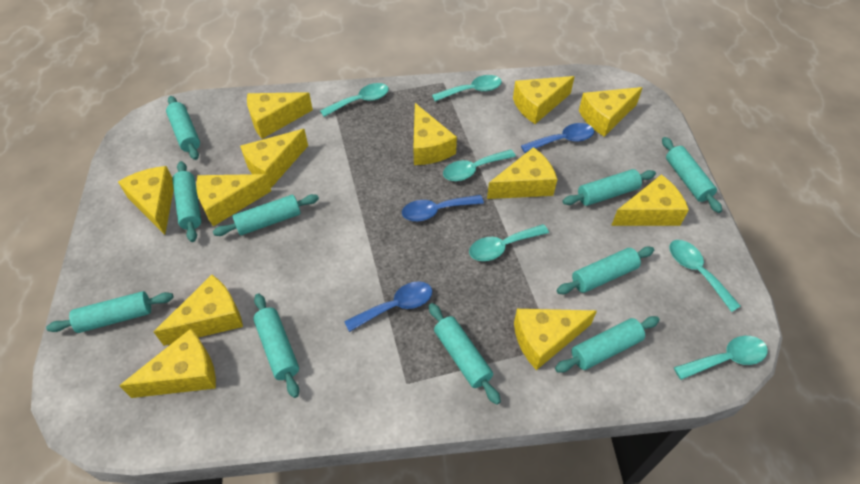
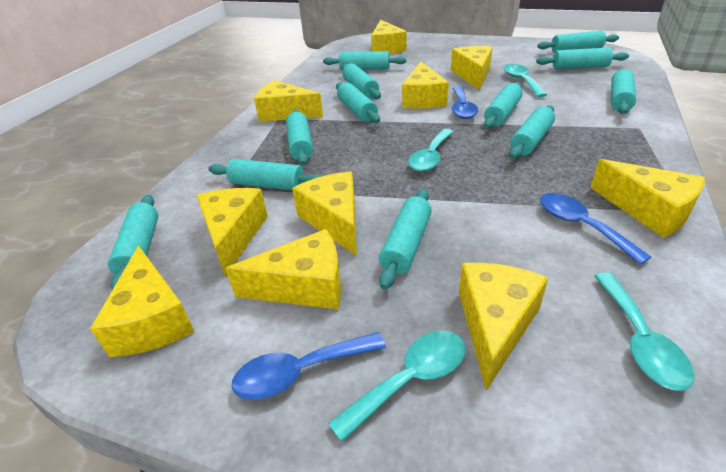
turquoise rolling pin: 10 -> 12
turquoise spoon: 6 -> 4
yellow cheese: 12 -> 10

